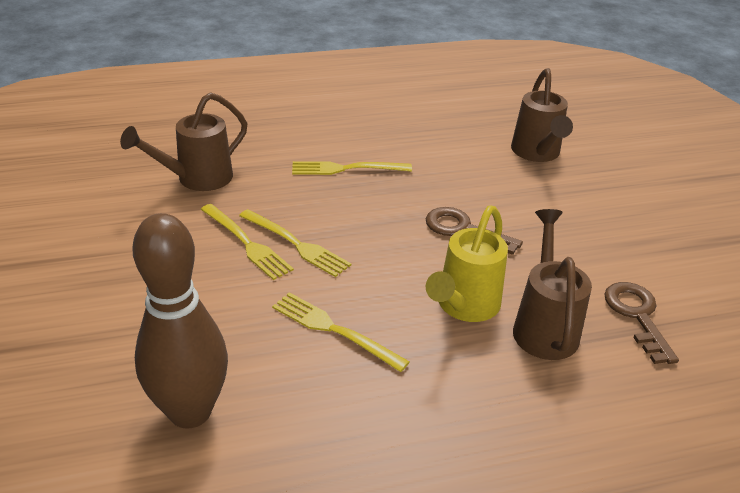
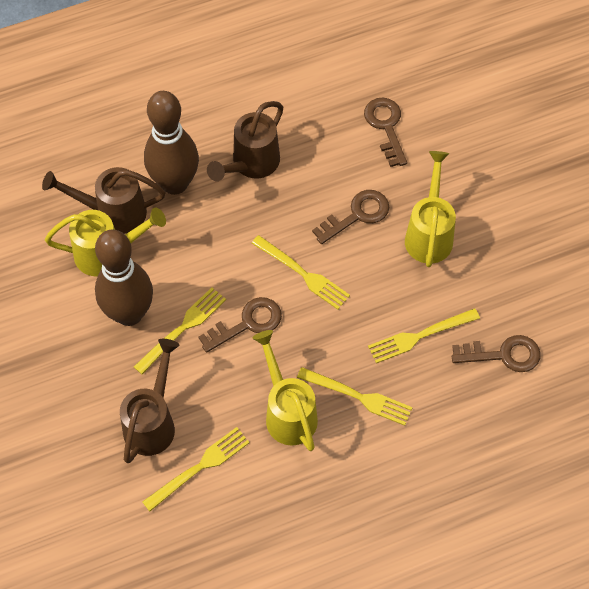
brown bowling pin: 1 -> 2
brown key: 2 -> 4
yellow fork: 4 -> 5
yellow watering can: 1 -> 3

